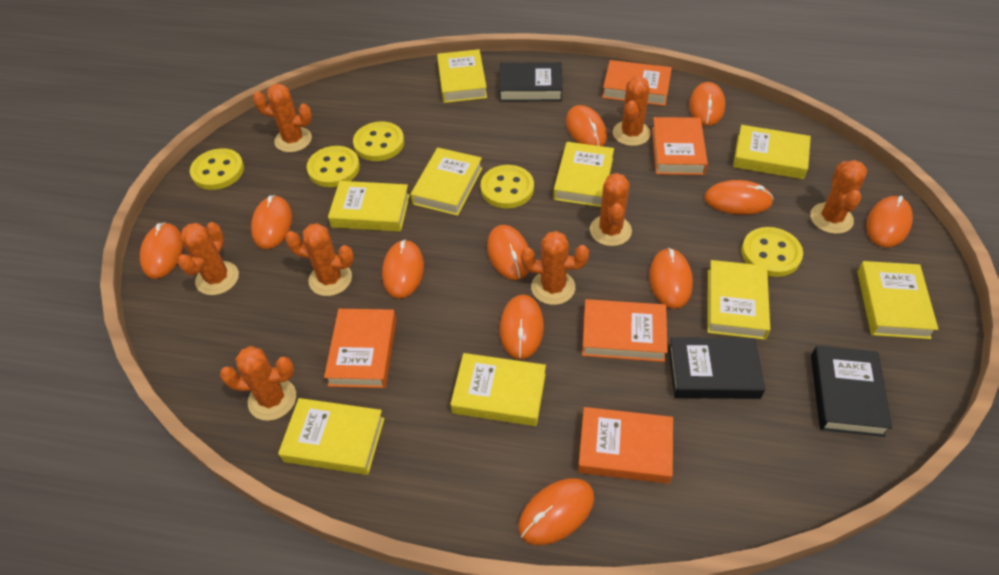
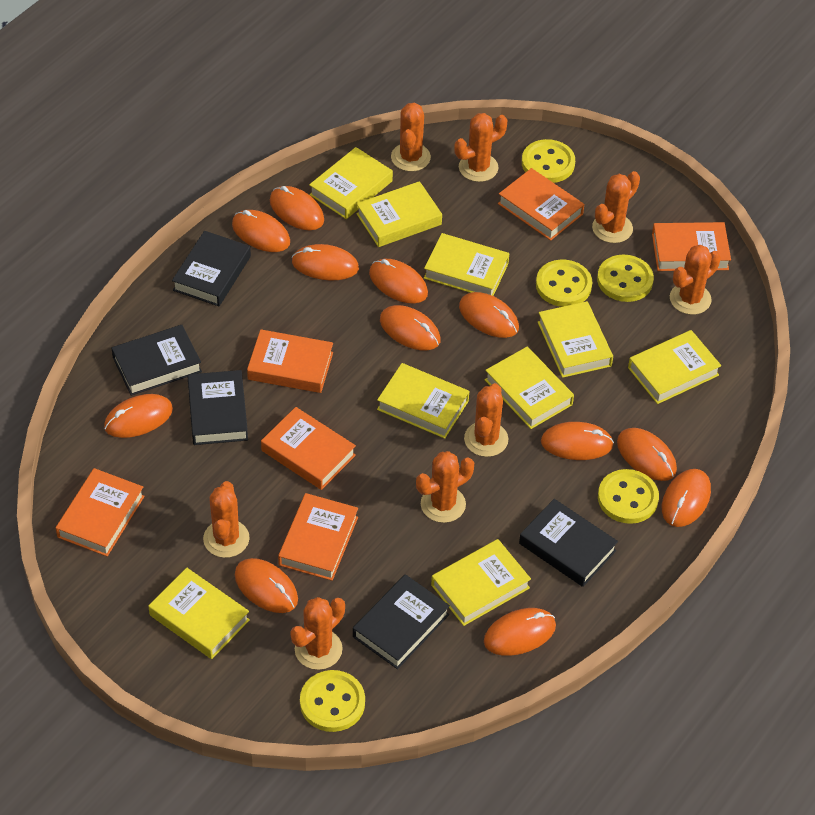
black book: 3 -> 5
orange book: 5 -> 6
orange mouse: 11 -> 12

